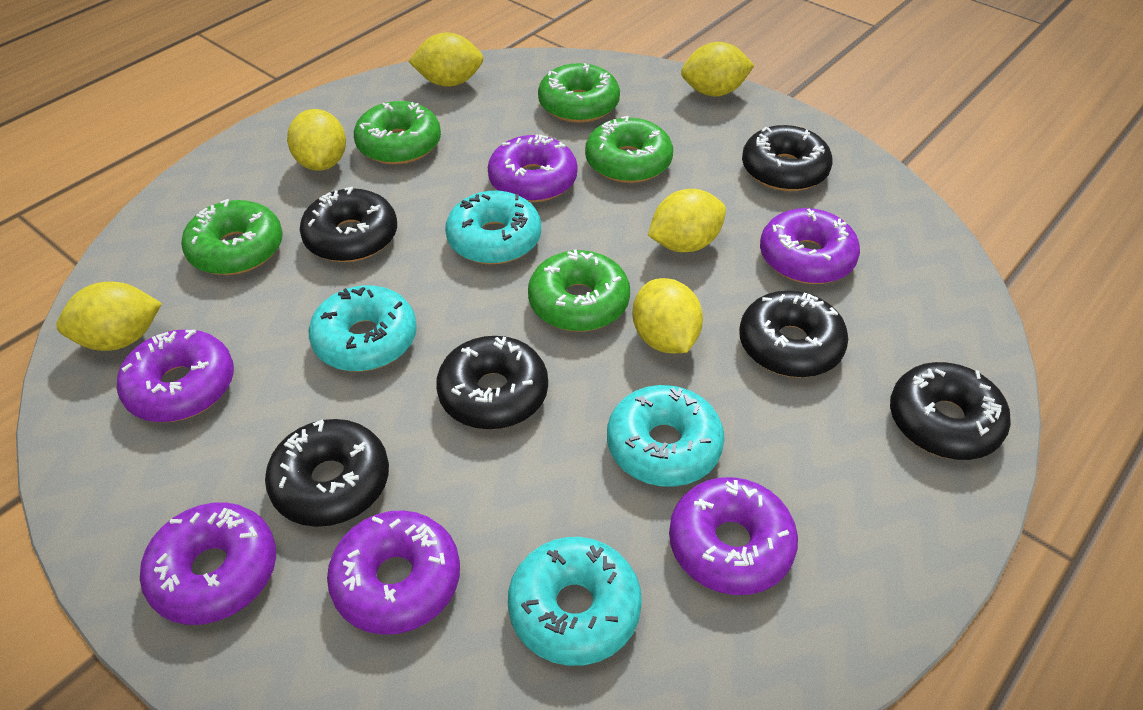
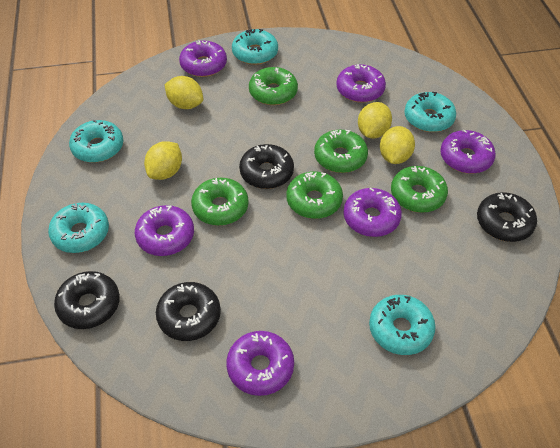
black donut: 6 -> 4
turquoise donut: 4 -> 5
yellow lemon: 6 -> 4

